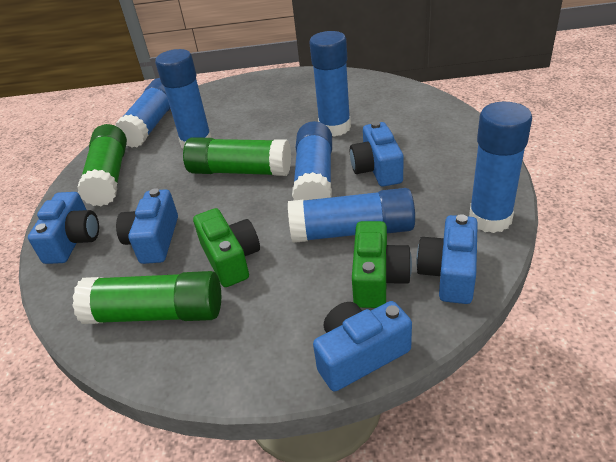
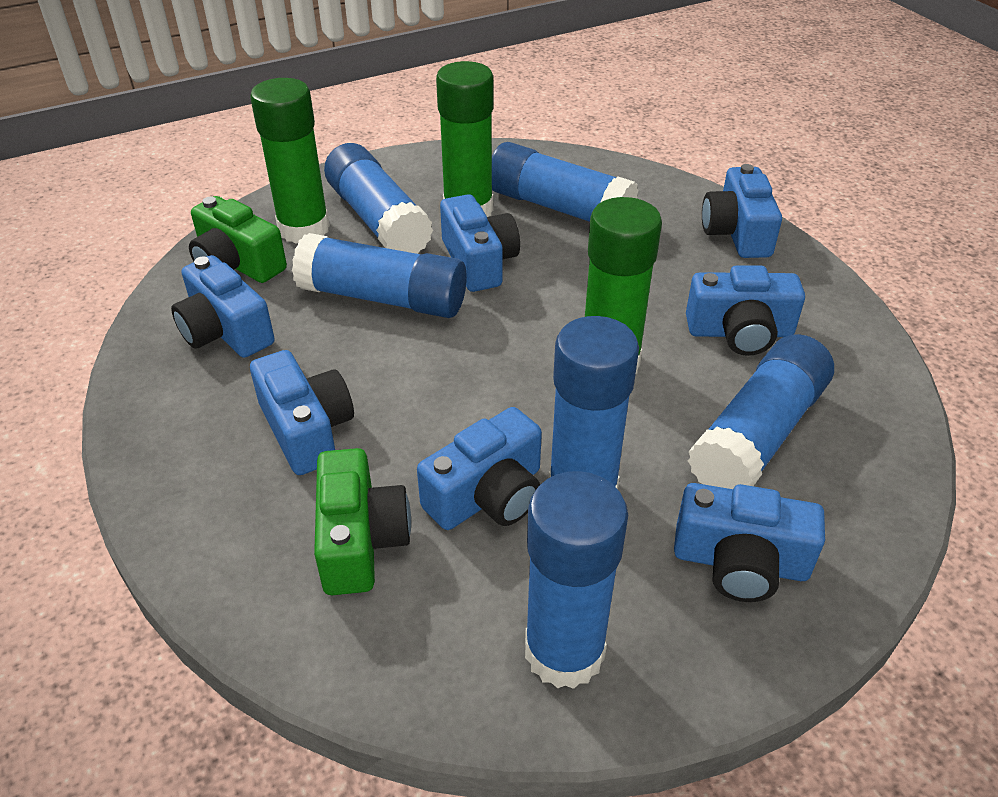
blue camera: 5 -> 7

